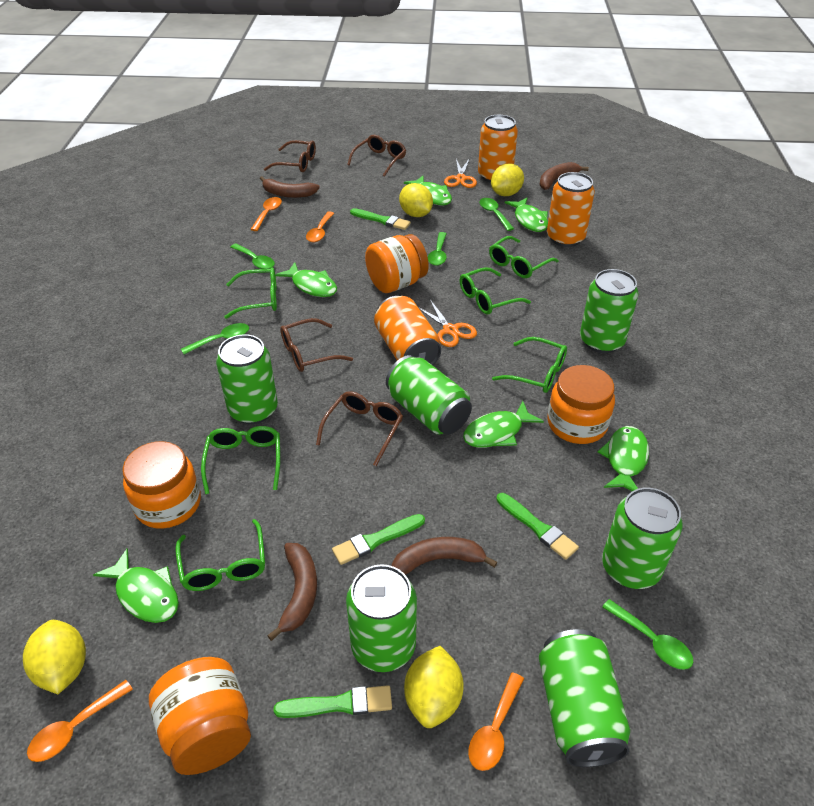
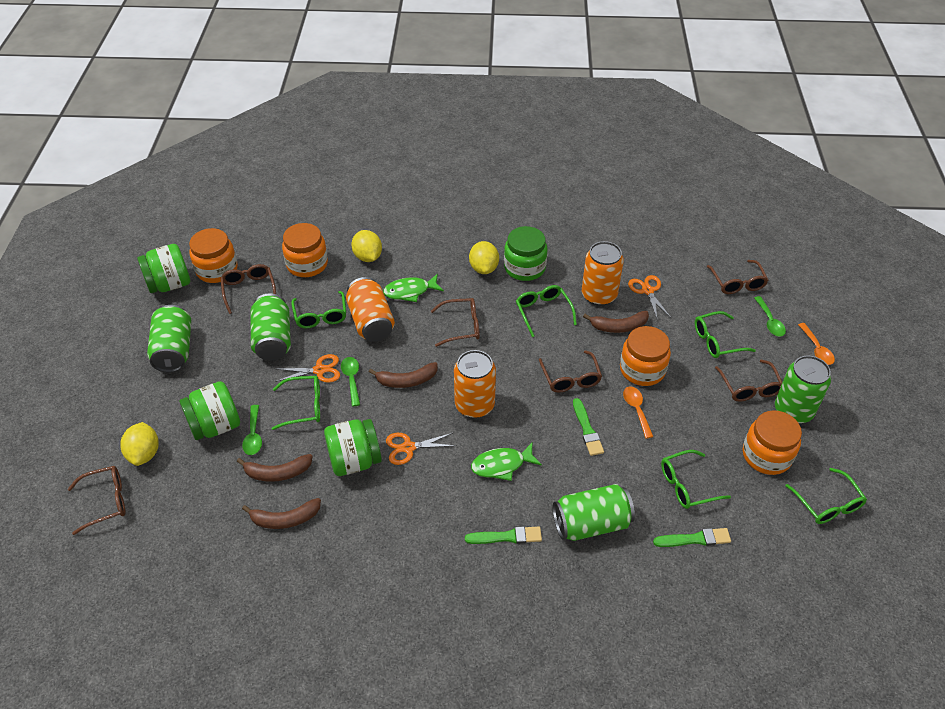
brown glasses: 4 -> 6
green brush: 4 -> 3
green can: 6 -> 4
green fish: 6 -> 2
green jar: 0 -> 4
green spoon: 5 -> 3
orange scissors: 2 -> 3
orange spoon: 4 -> 2
yellow lemon: 4 -> 3

